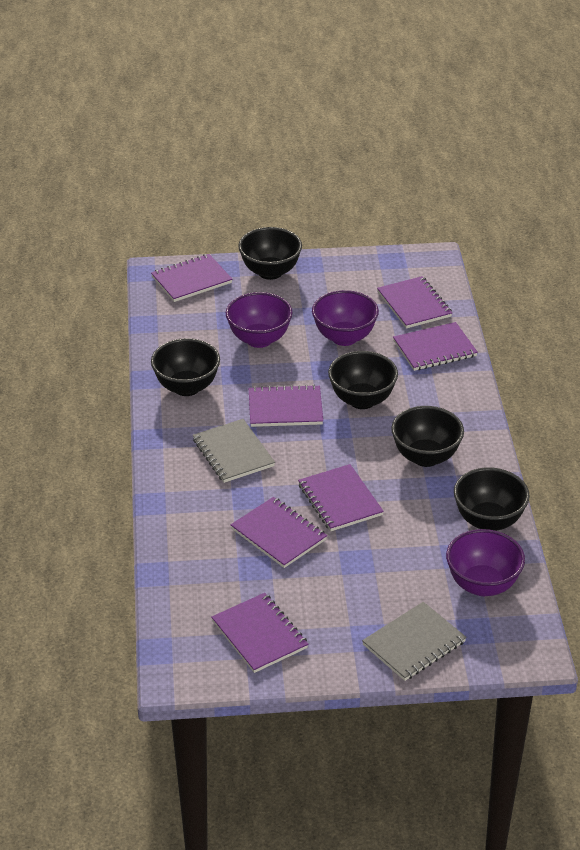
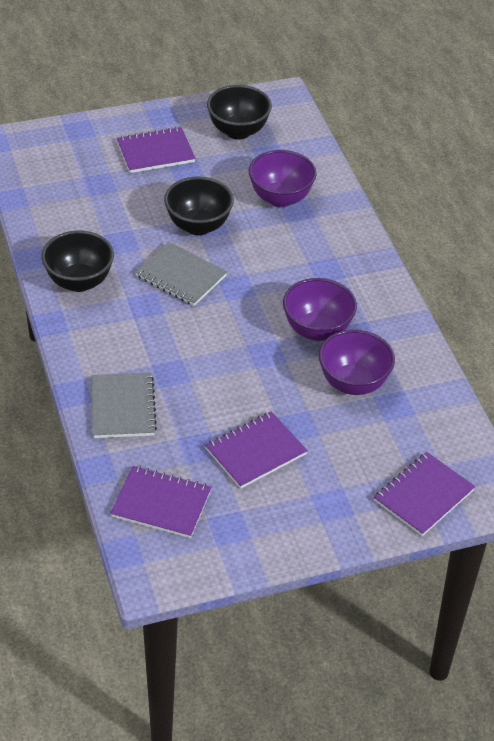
black bowl: 5 -> 3
purple notebook: 7 -> 4

